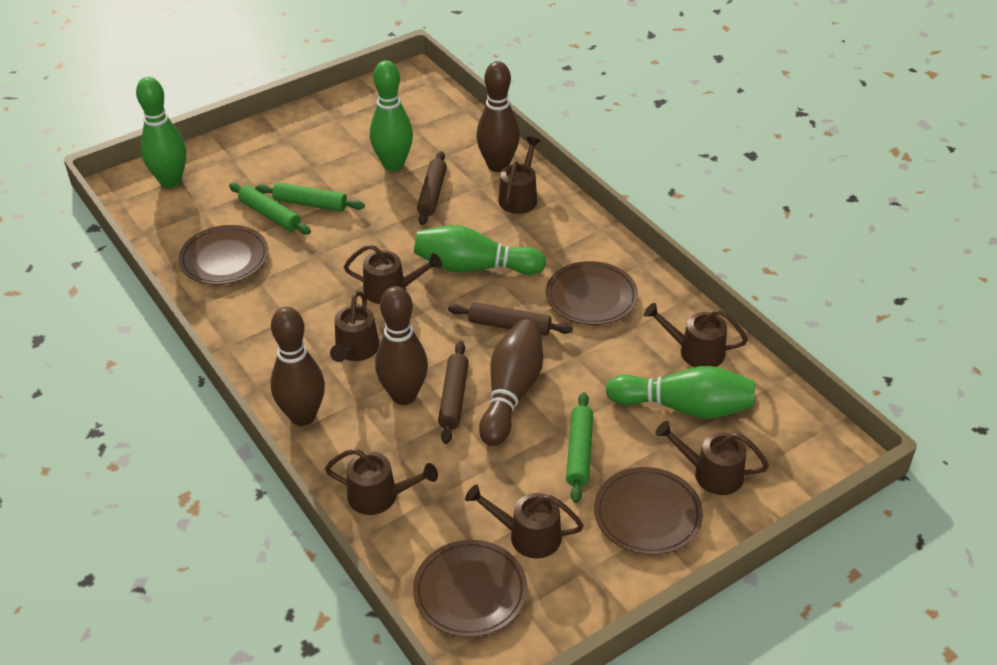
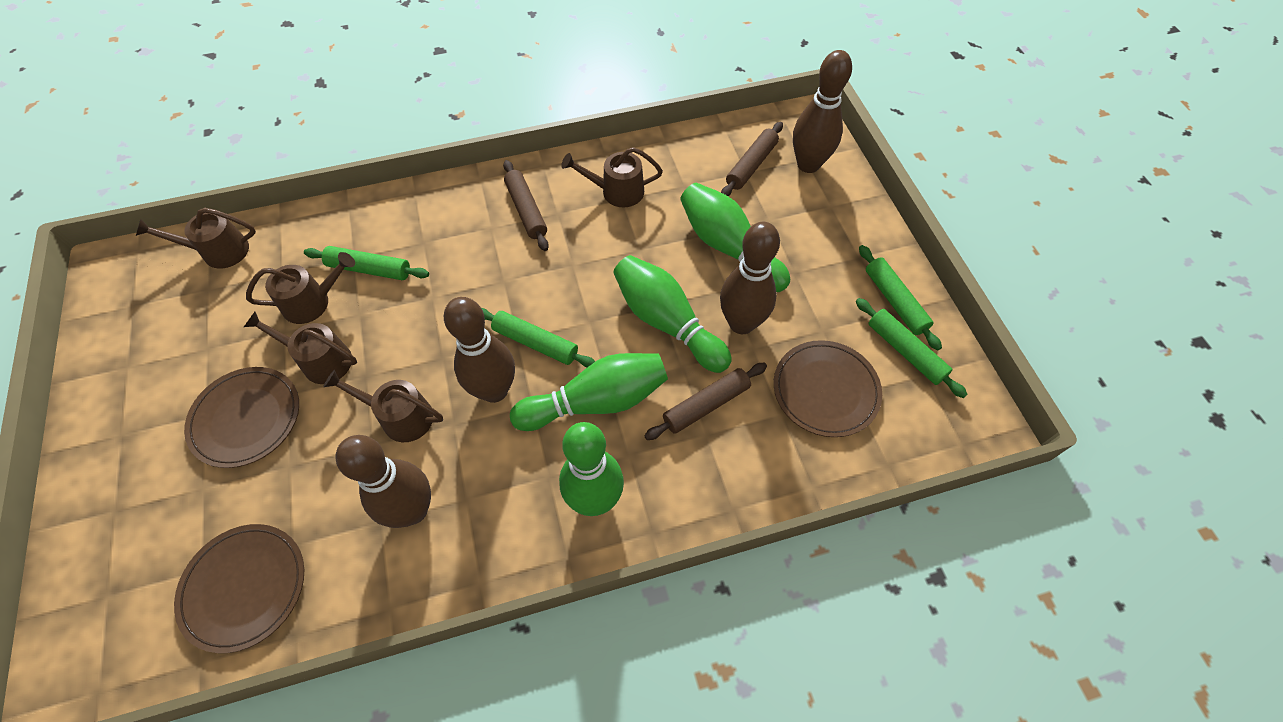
brown plate: 4 -> 3
brown watering can: 7 -> 5
green rolling pin: 3 -> 4

